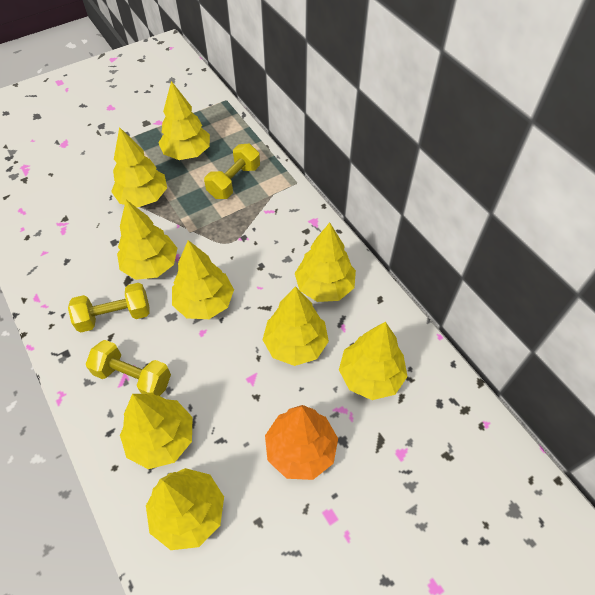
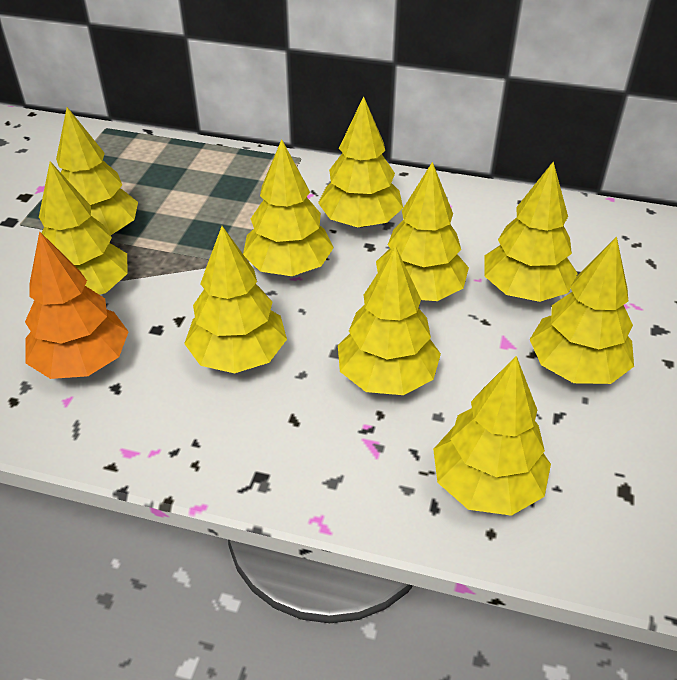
yellow dumbbell: 3 -> 0
yellow tree: 9 -> 10

